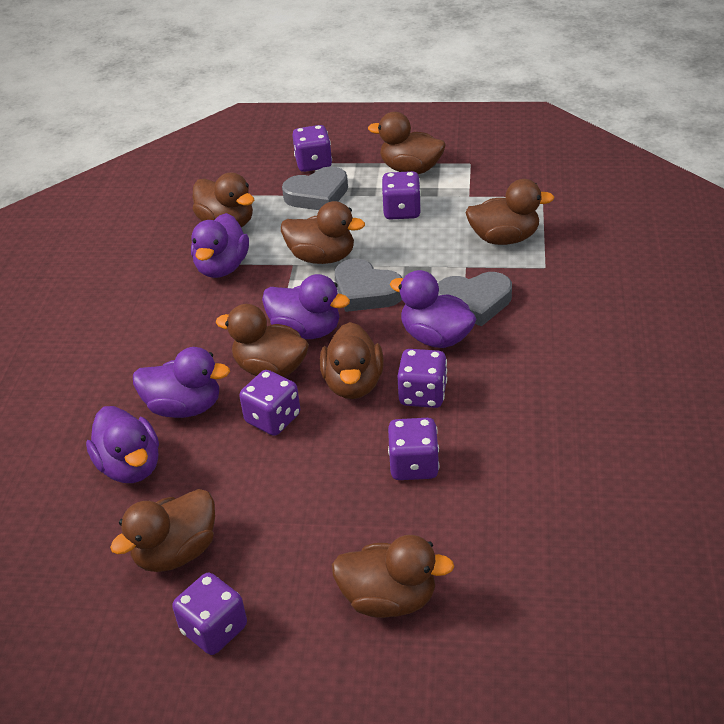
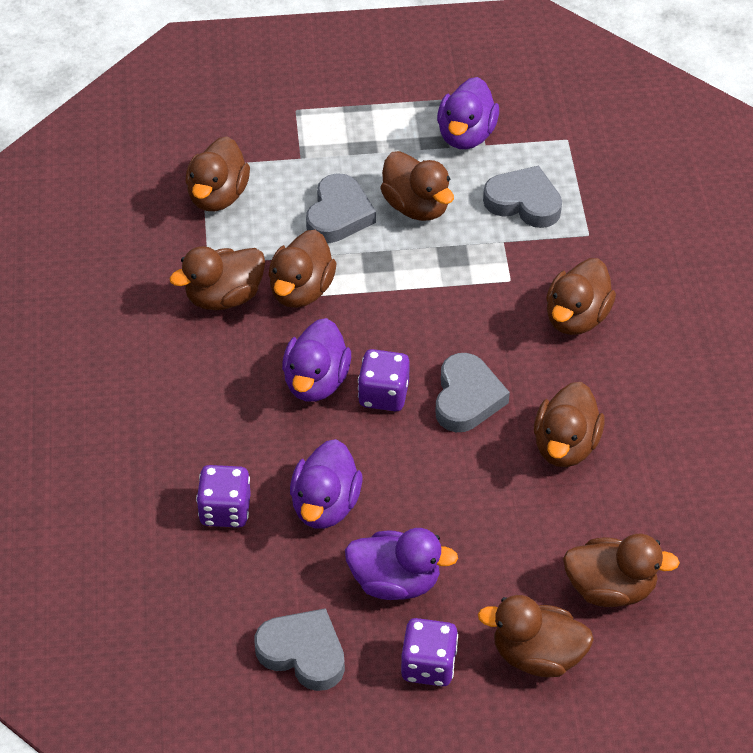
grey heart: 3 -> 4
purple dice: 6 -> 3
purple duck: 5 -> 4

